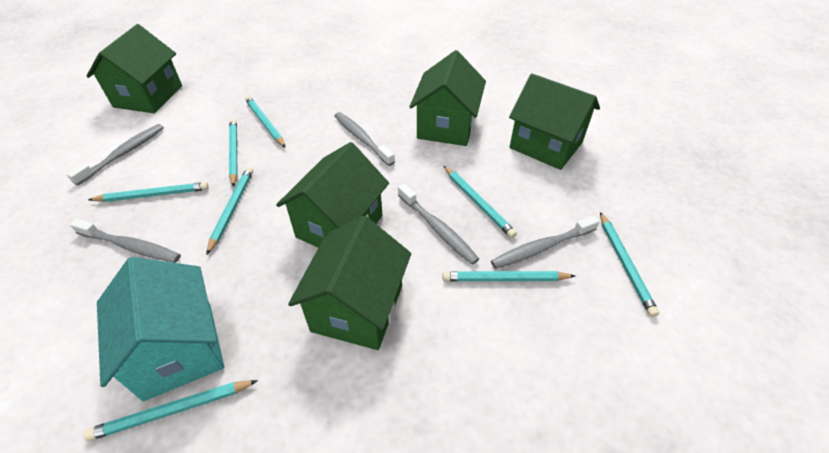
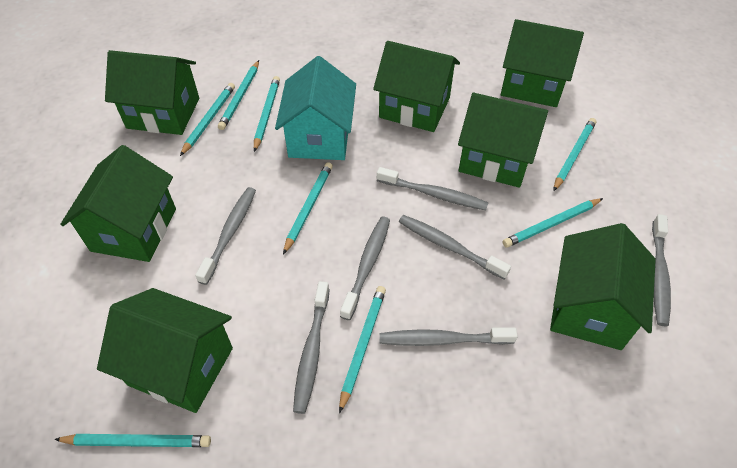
green house: 5 -> 7
grey toothbrush: 5 -> 7

